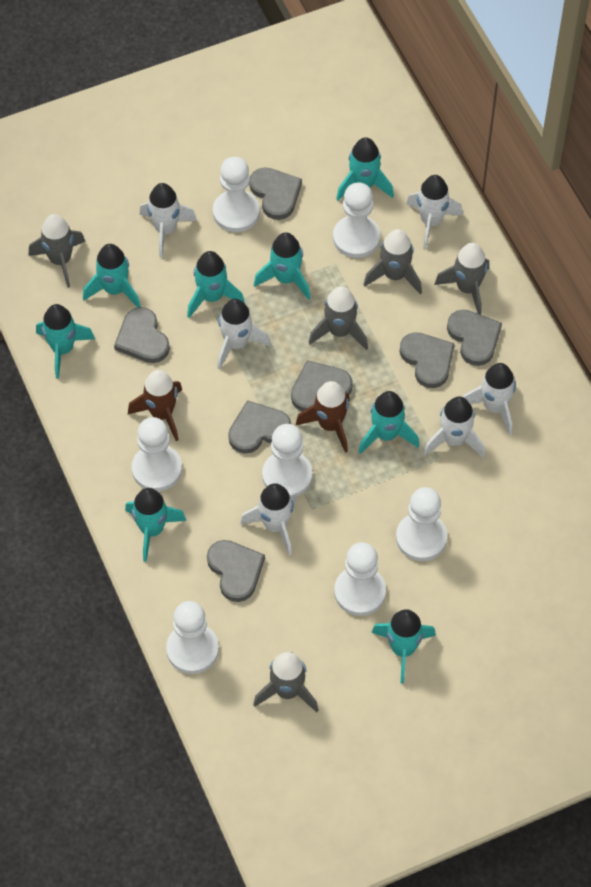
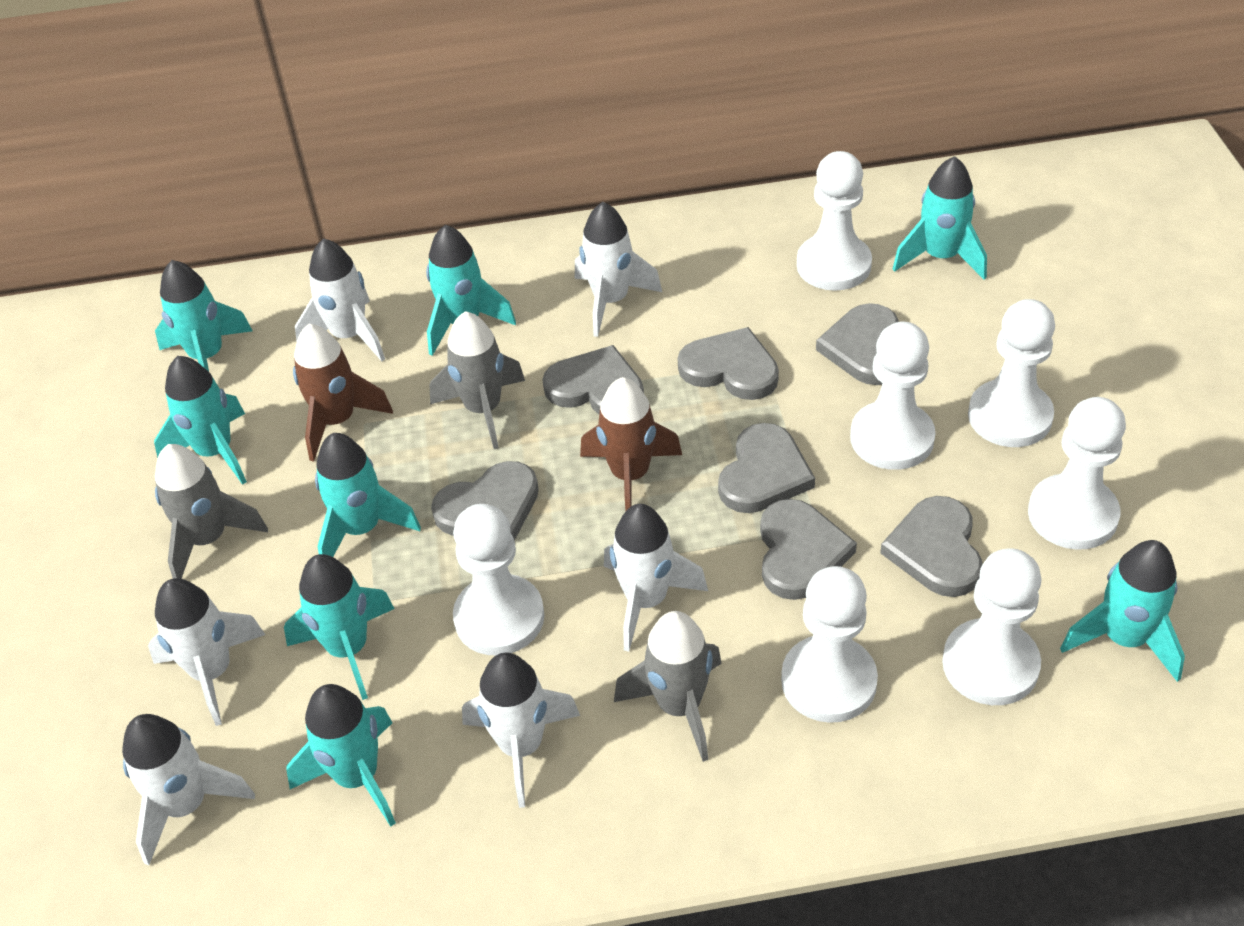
grey rocket: 5 -> 3

